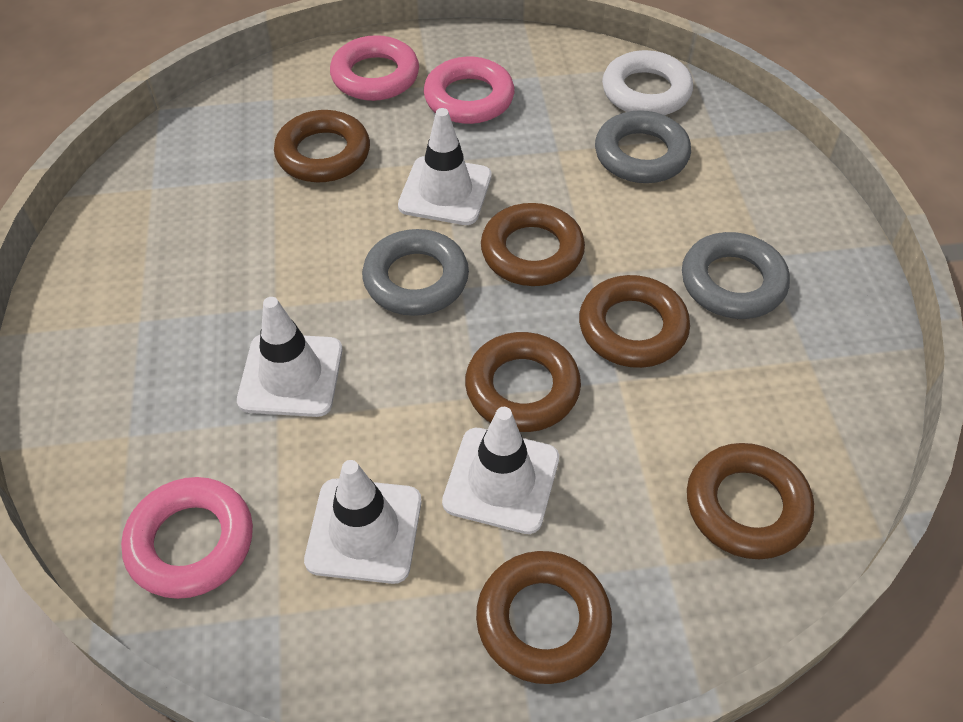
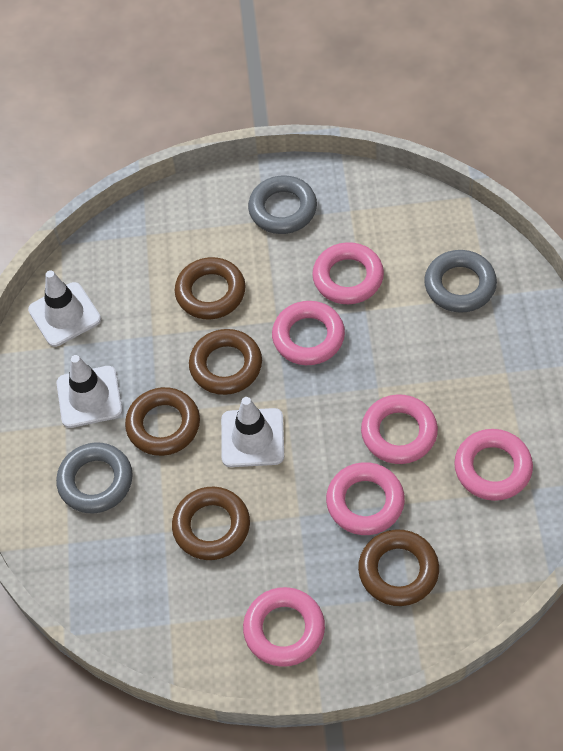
brown ring: 6 -> 5
pink ring: 3 -> 6
white ring: 1 -> 0
white traffic cone: 4 -> 3

